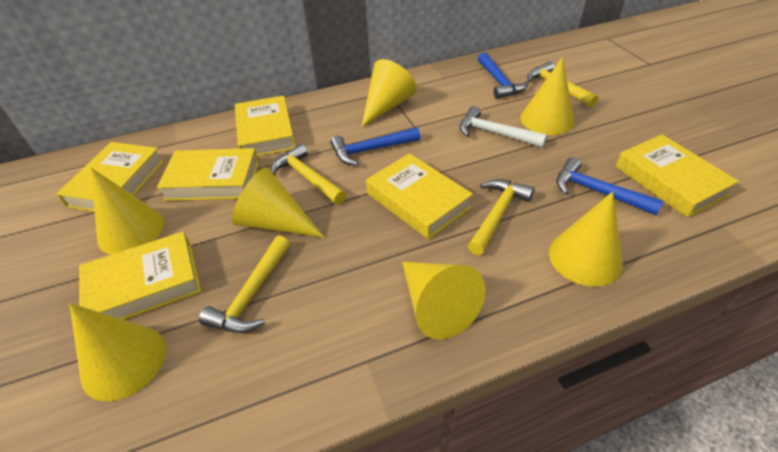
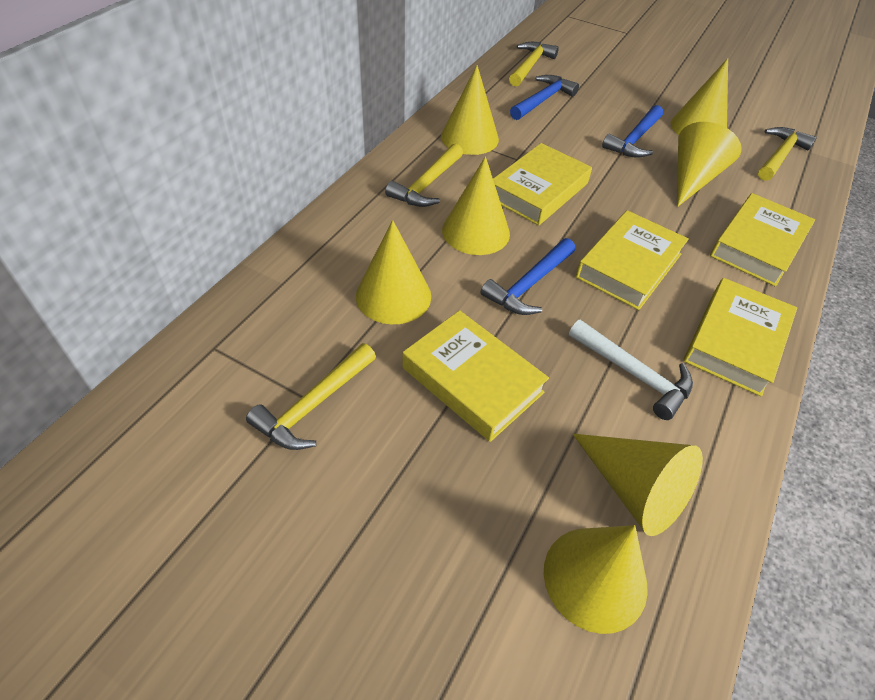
yellow book: 6 -> 5

